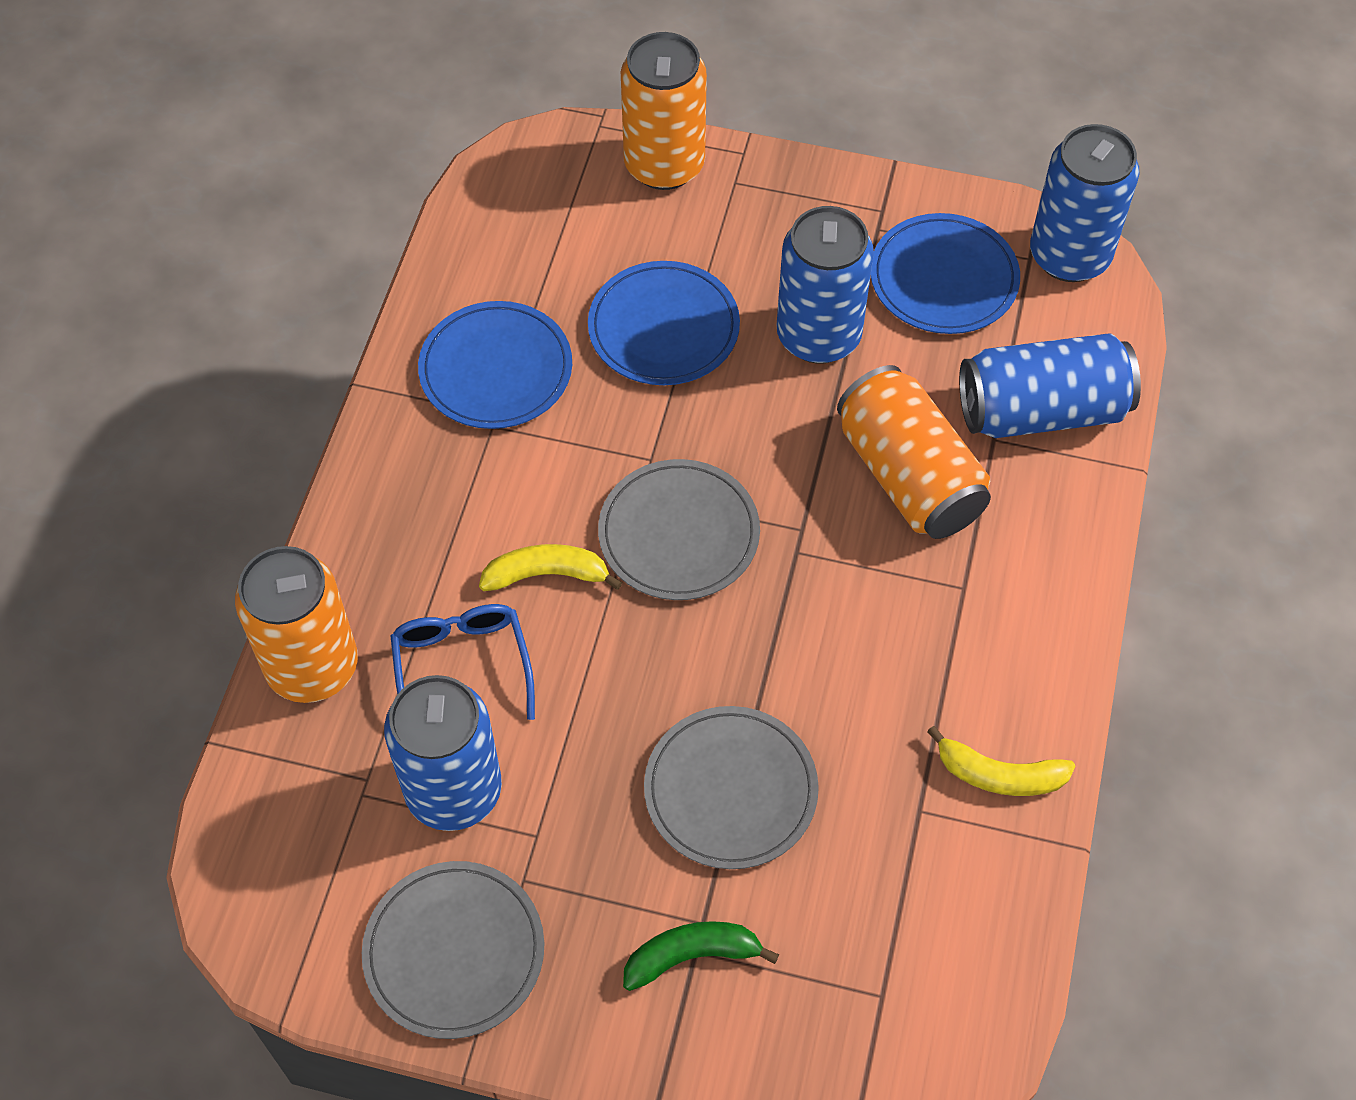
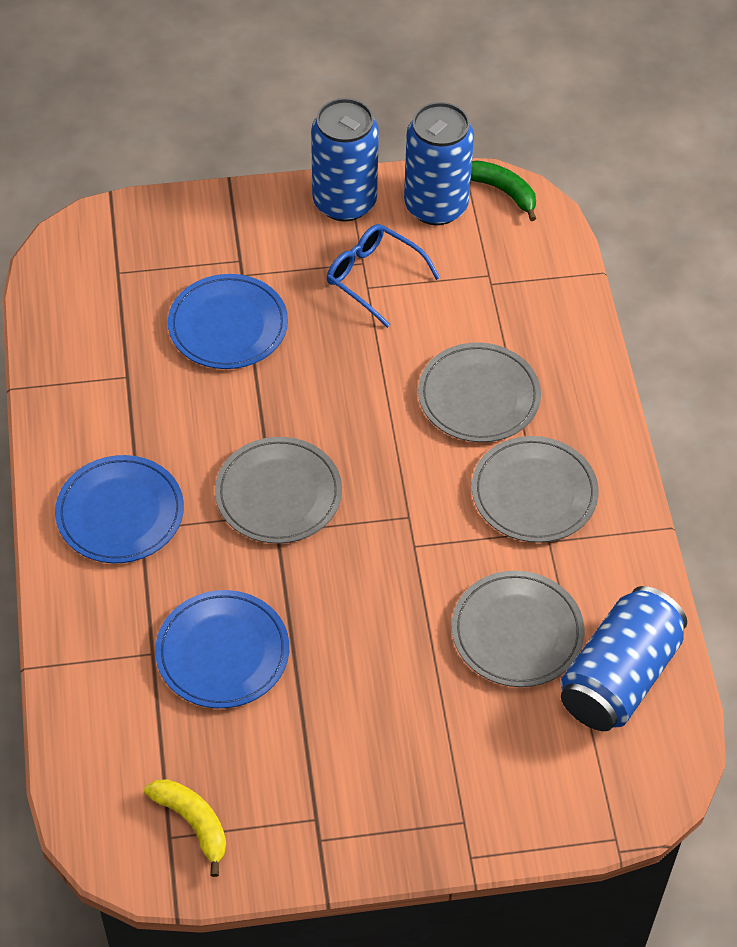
blue can: 4 -> 3
grey plate: 3 -> 4
orange can: 3 -> 0
yellow banana: 2 -> 1

